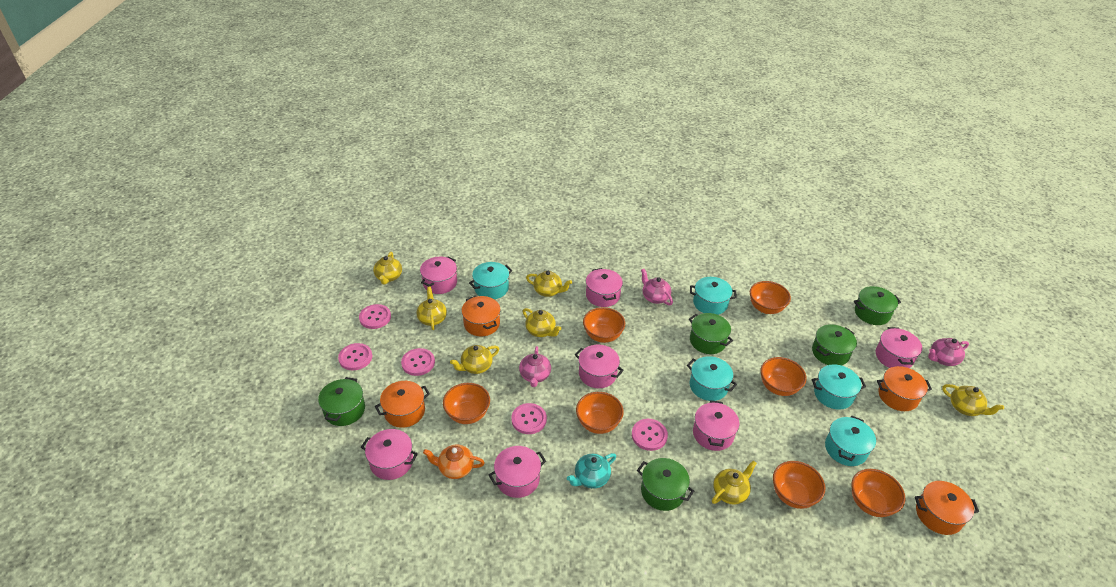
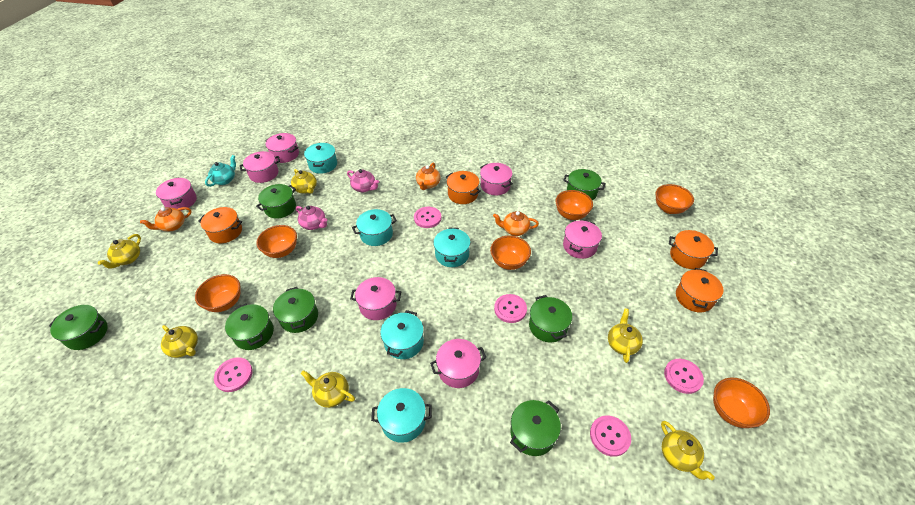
green pot: 5 -> 7
orange bowl: 7 -> 6
orange teapot: 1 -> 3
pink teapot: 3 -> 2
yellow teapot: 7 -> 6

